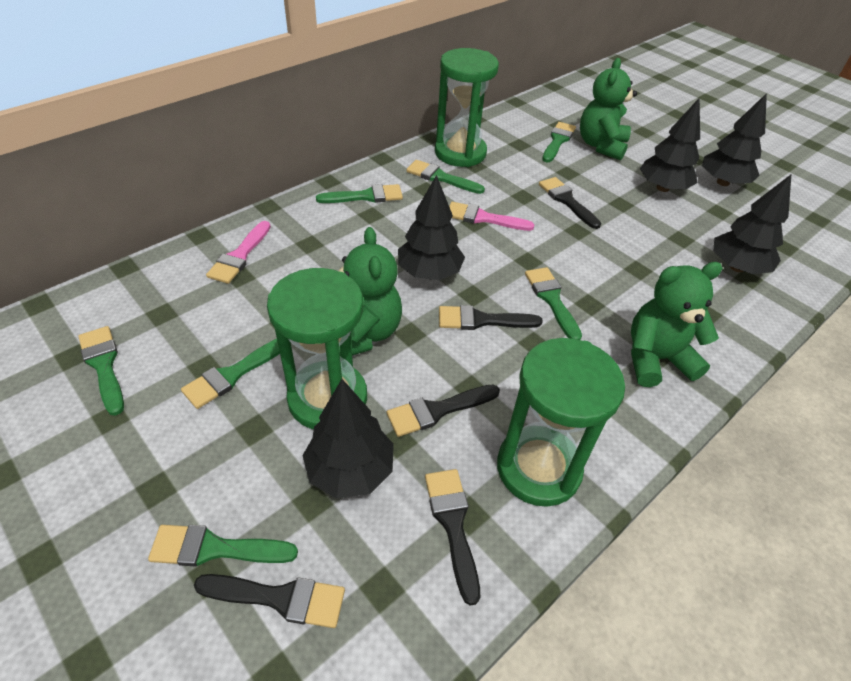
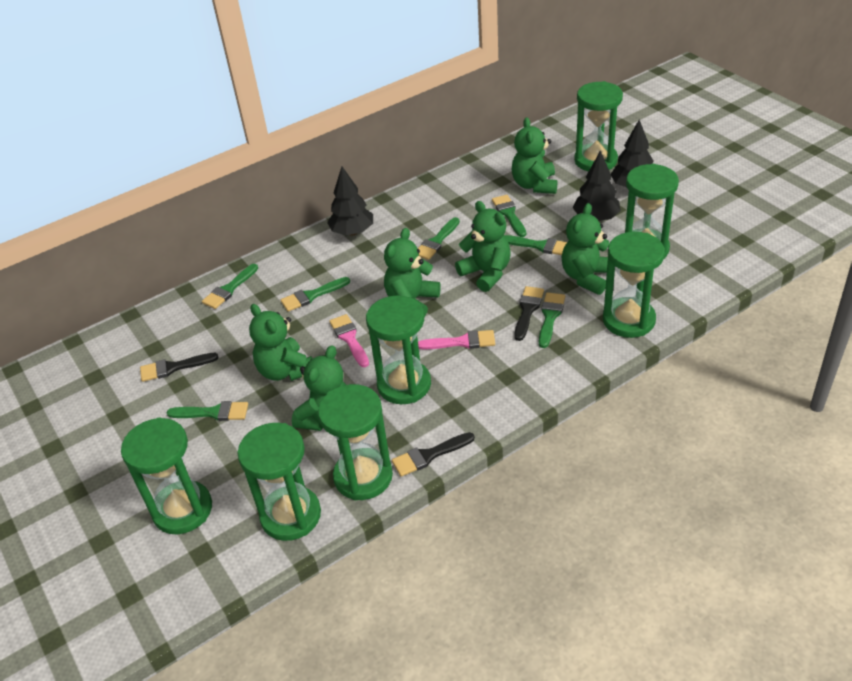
black brush: 5 -> 3
black tree: 5 -> 3
green hourglass: 3 -> 7
green teddy bear: 3 -> 6

